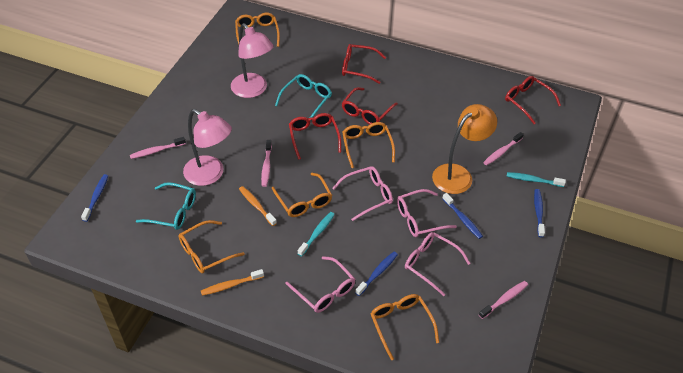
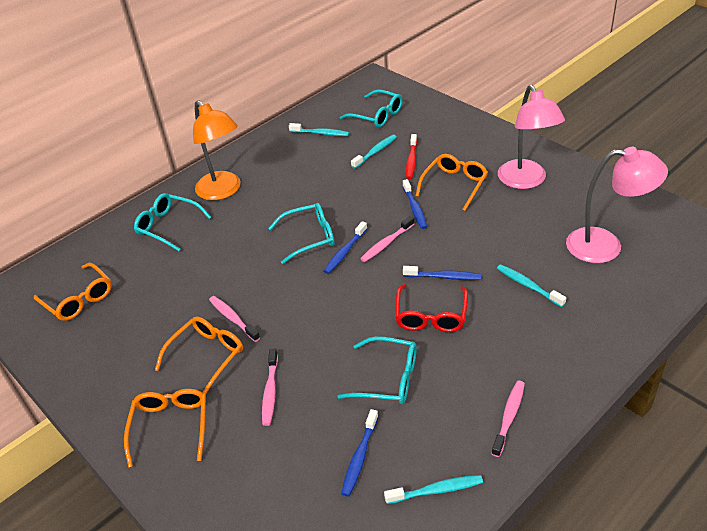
orange glasses: 5 -> 4
orange toothbrush: 2 -> 0
pink glasses: 4 -> 0
red glasses: 4 -> 1
red toothbrush: 0 -> 1
turquoise glasses: 2 -> 4
turquoise toothbrush: 2 -> 4

